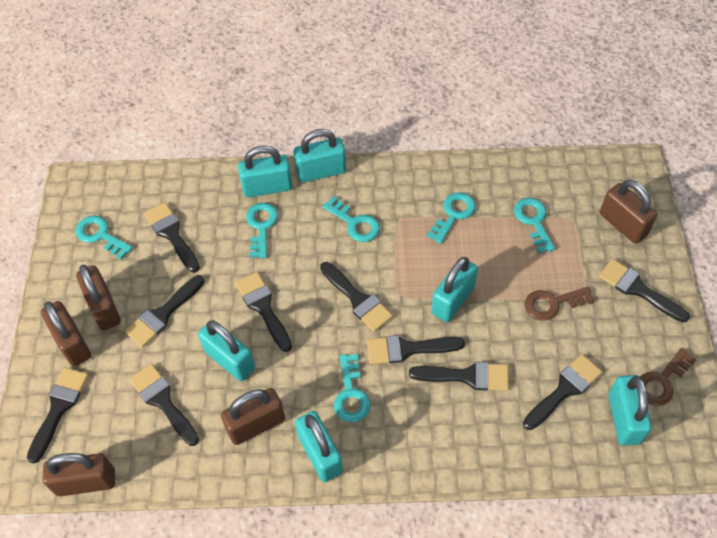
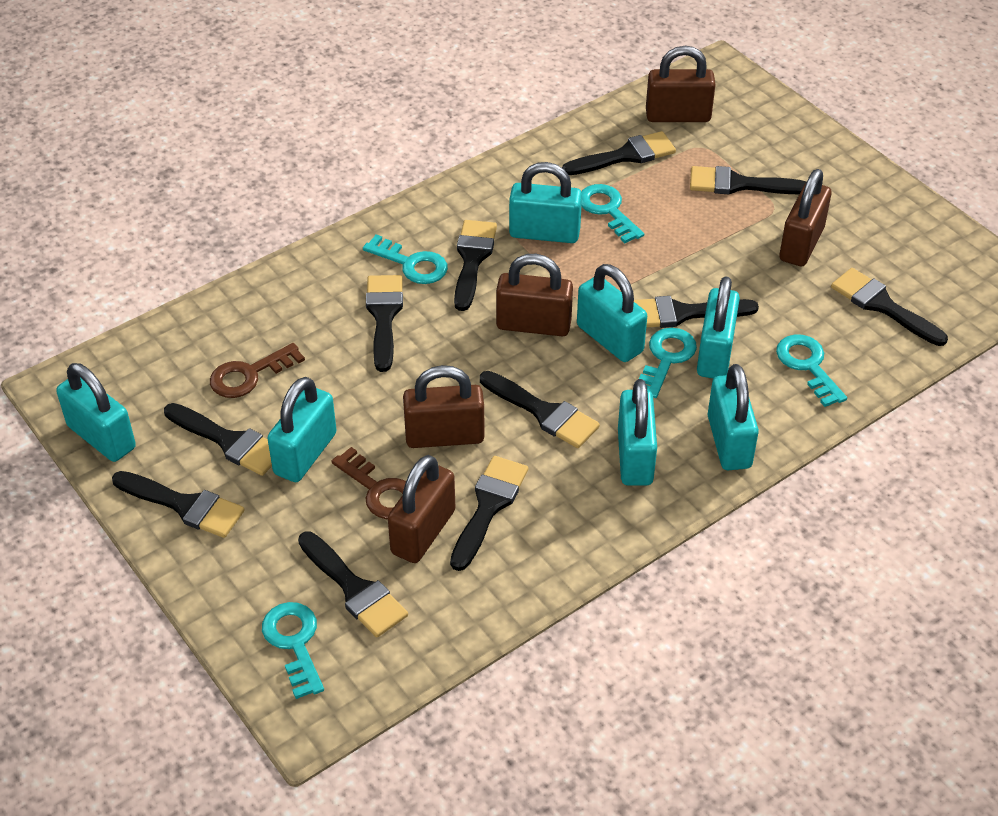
black brush: 10 -> 11
turquoise key: 6 -> 5
turquoise padlock: 6 -> 7

